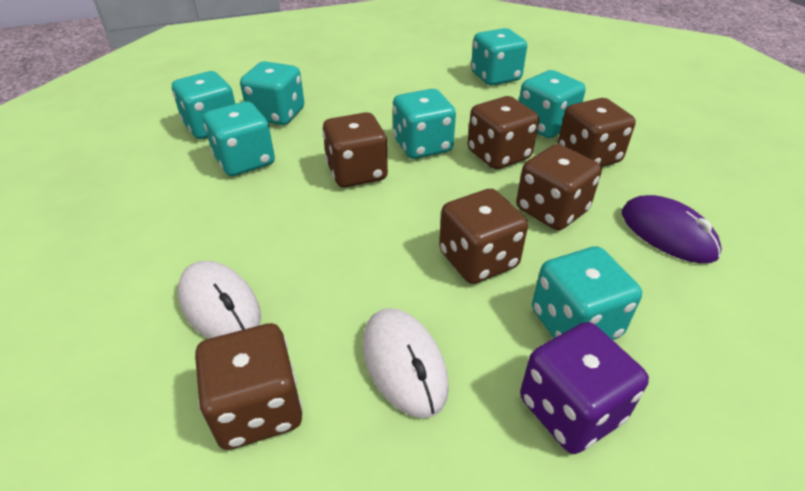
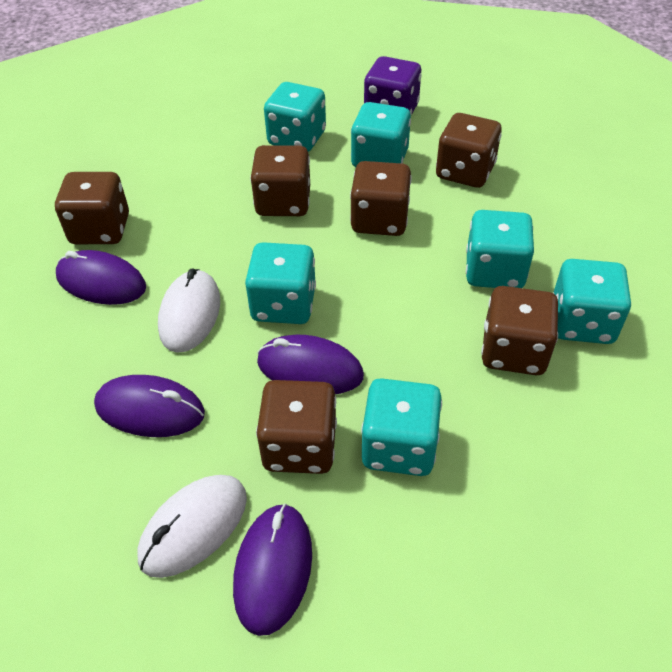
purple mouse: 1 -> 4
turquoise dice: 7 -> 6

